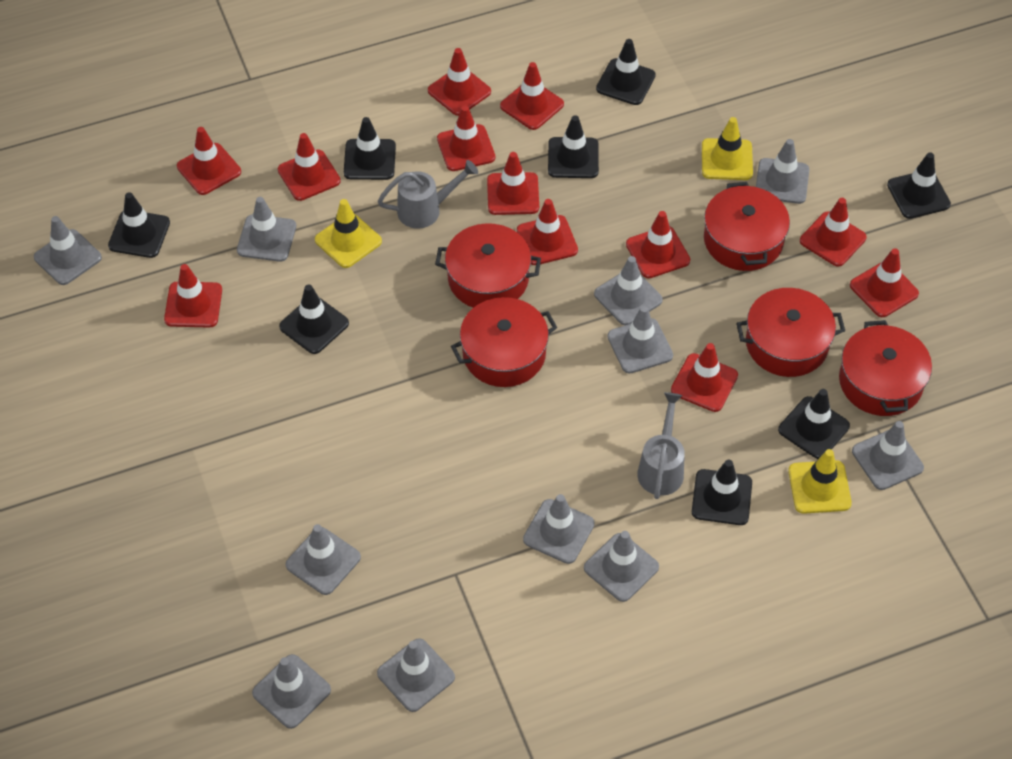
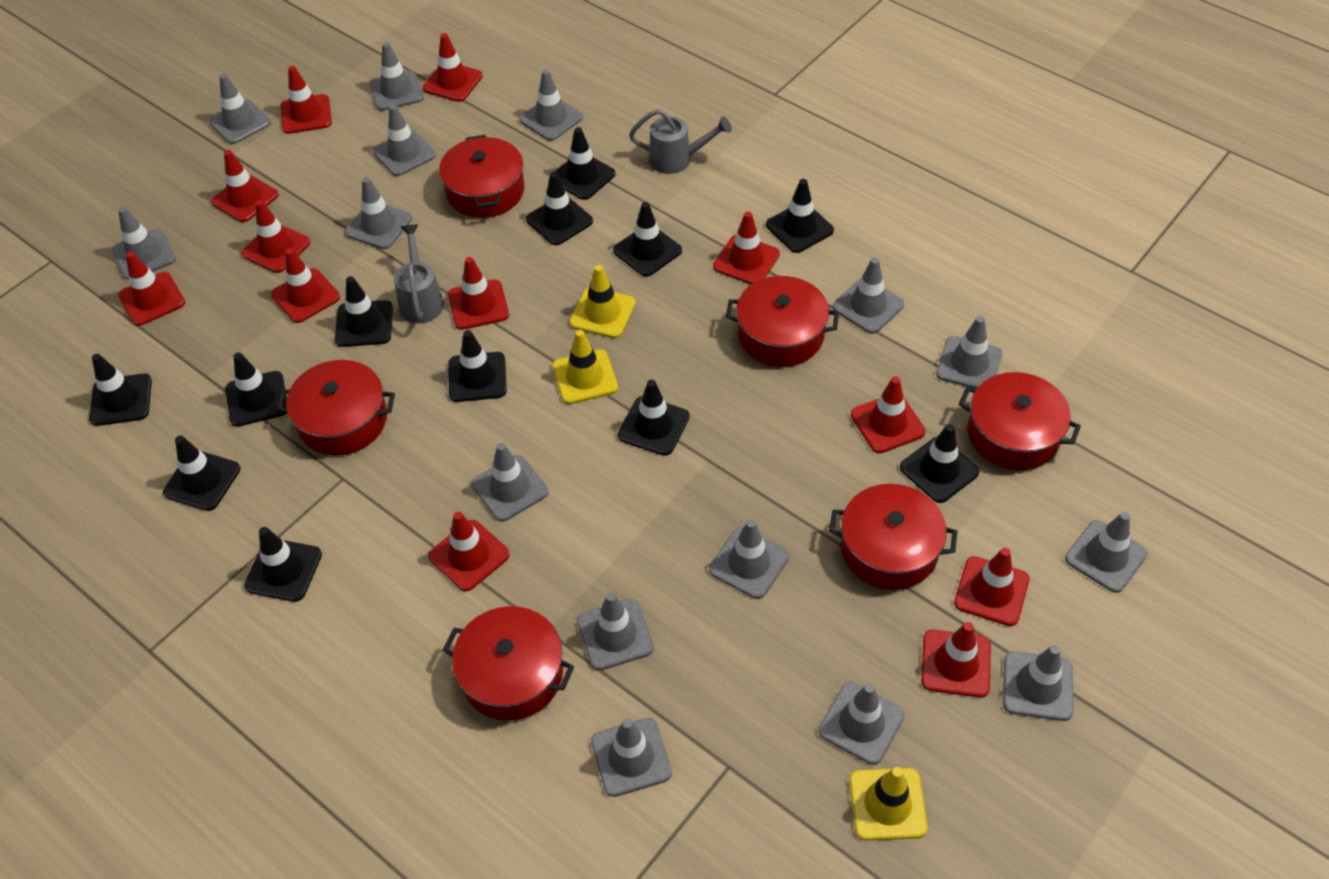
black traffic cone: 8 -> 12
grey traffic cone: 11 -> 15
red pot: 5 -> 6

